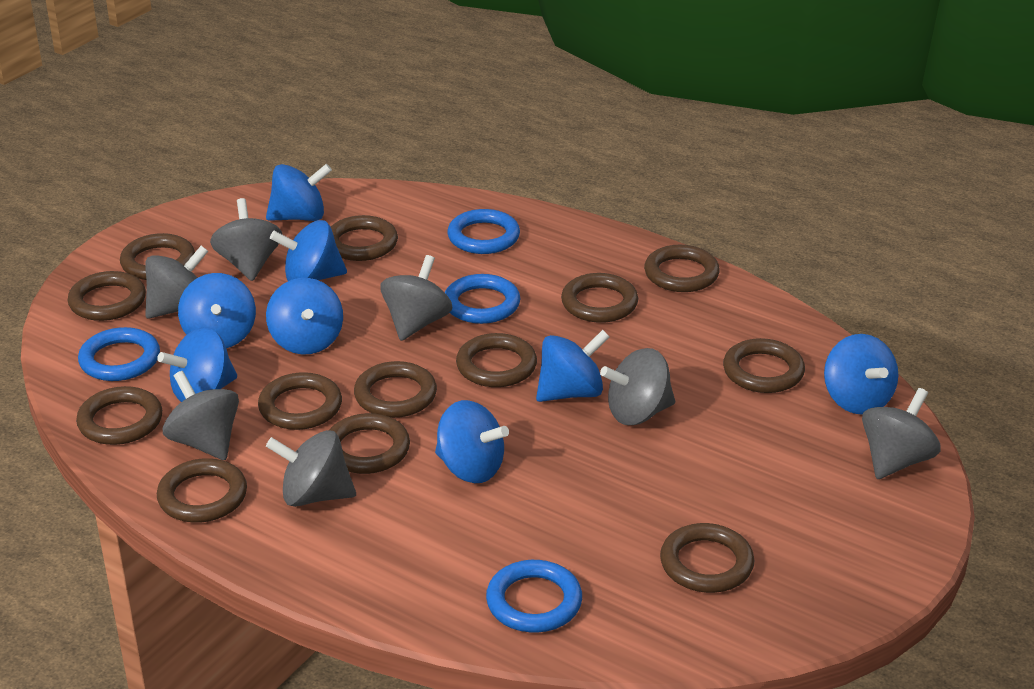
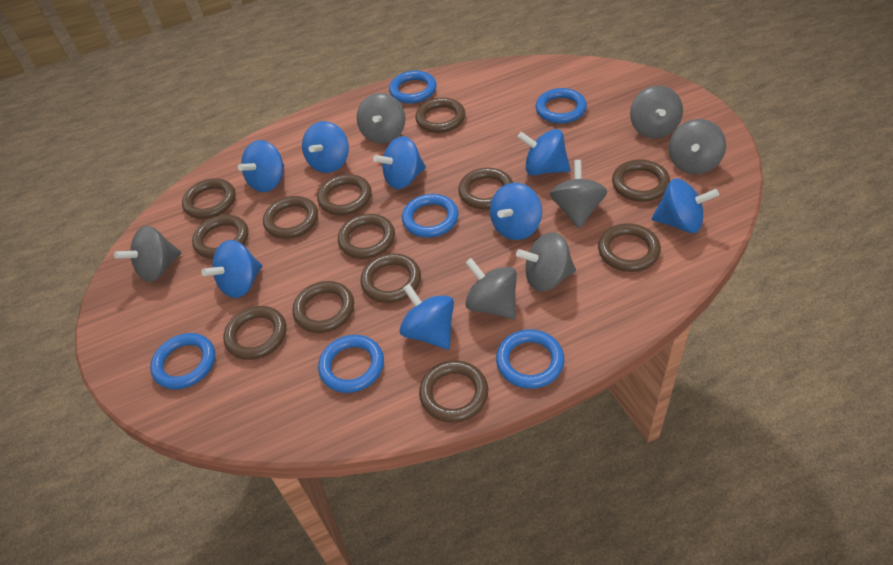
blue ring: 4 -> 6

